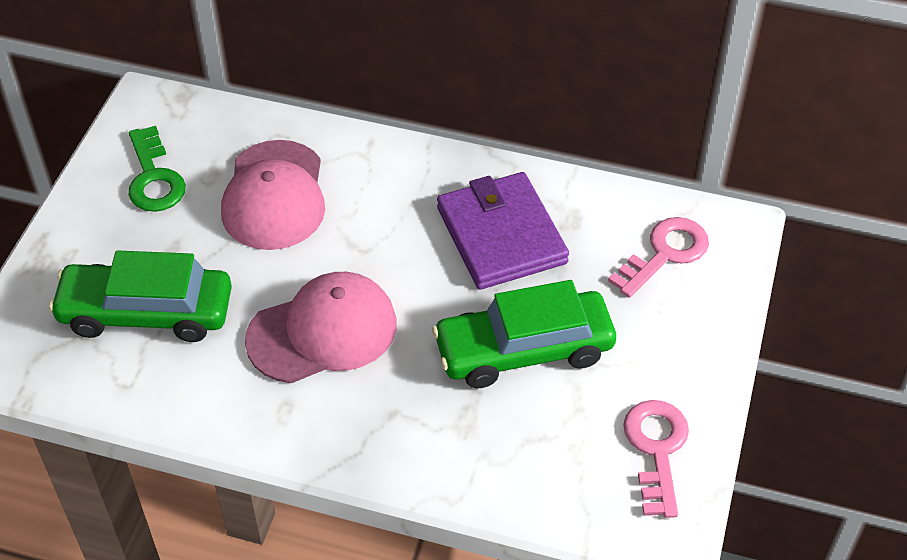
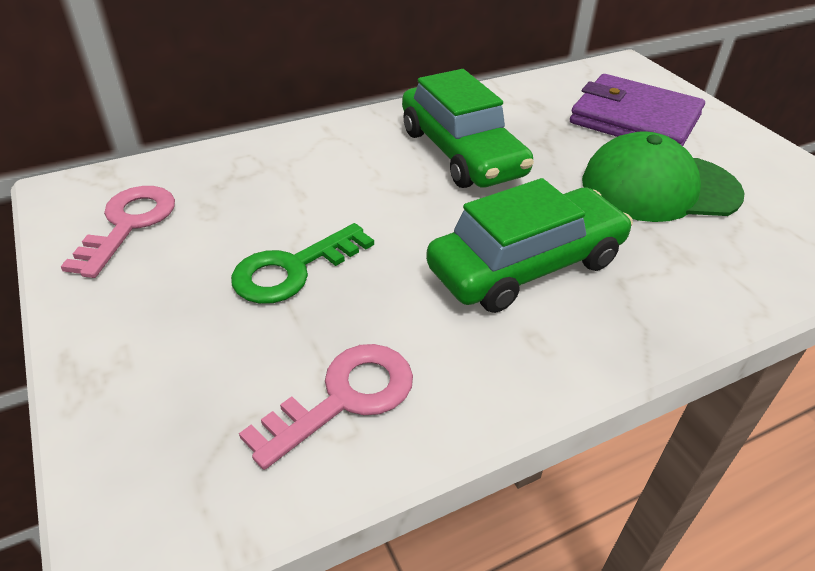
green cap: 0 -> 1
pink cap: 2 -> 0

